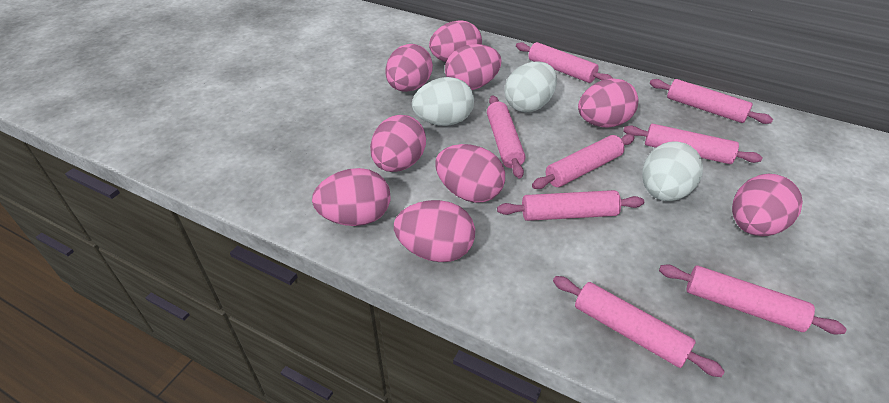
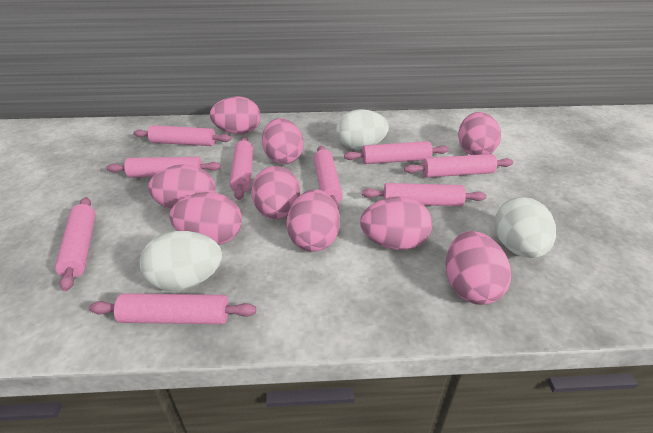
pink rolling pin: 8 -> 9

